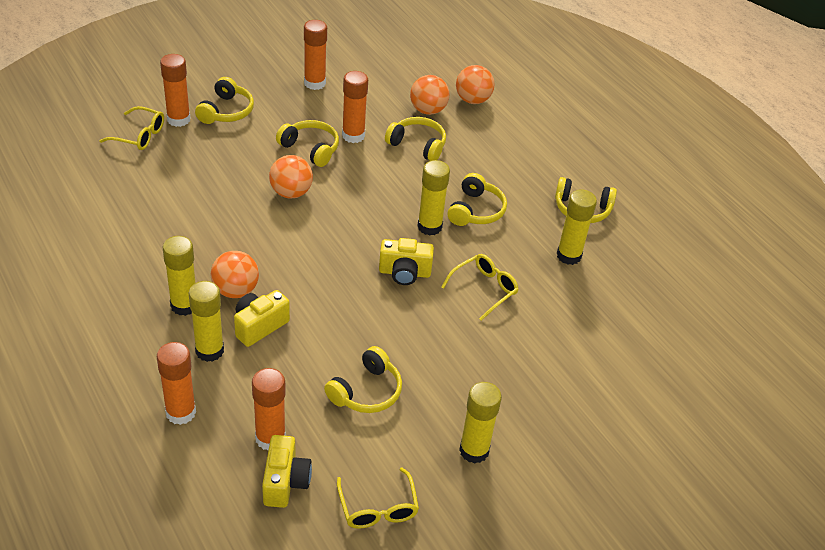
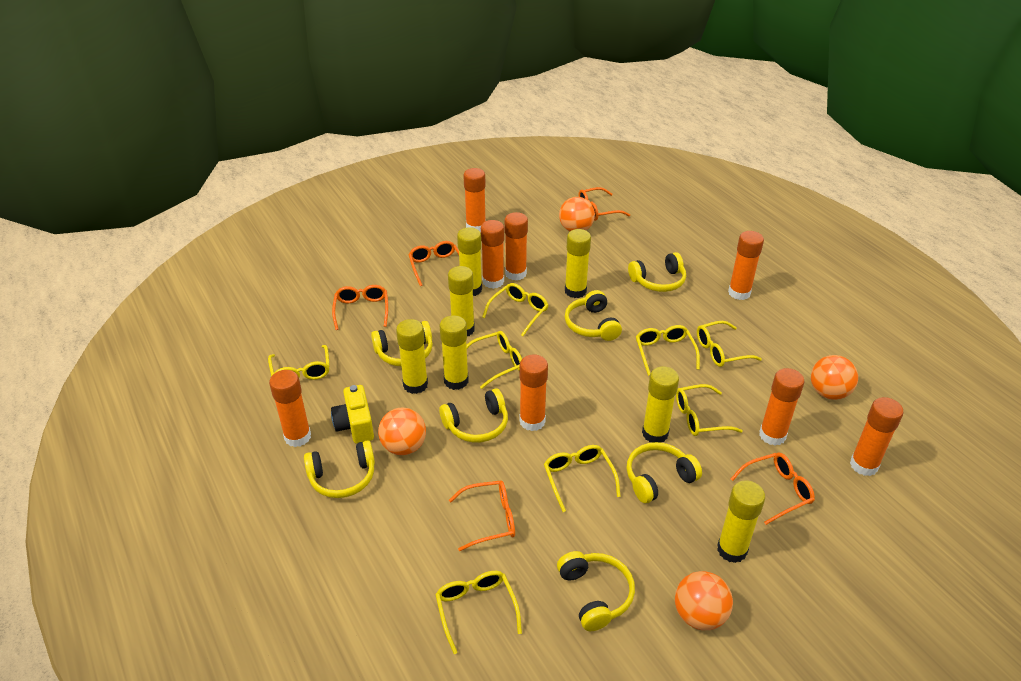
orange glasses: 0 -> 5
orange glue stick: 5 -> 8
yellow camera: 3 -> 1
yellow glasses: 3 -> 8
yellow glue stick: 5 -> 7
yellow headphones: 6 -> 7

